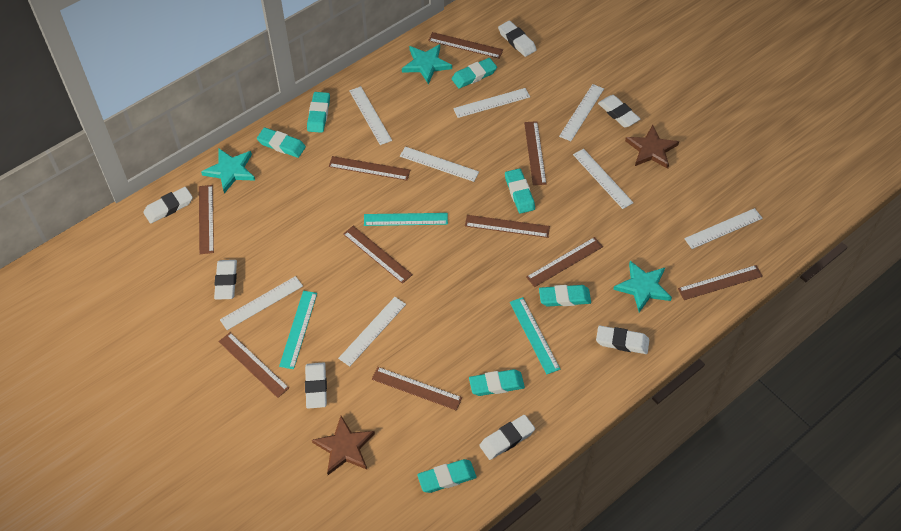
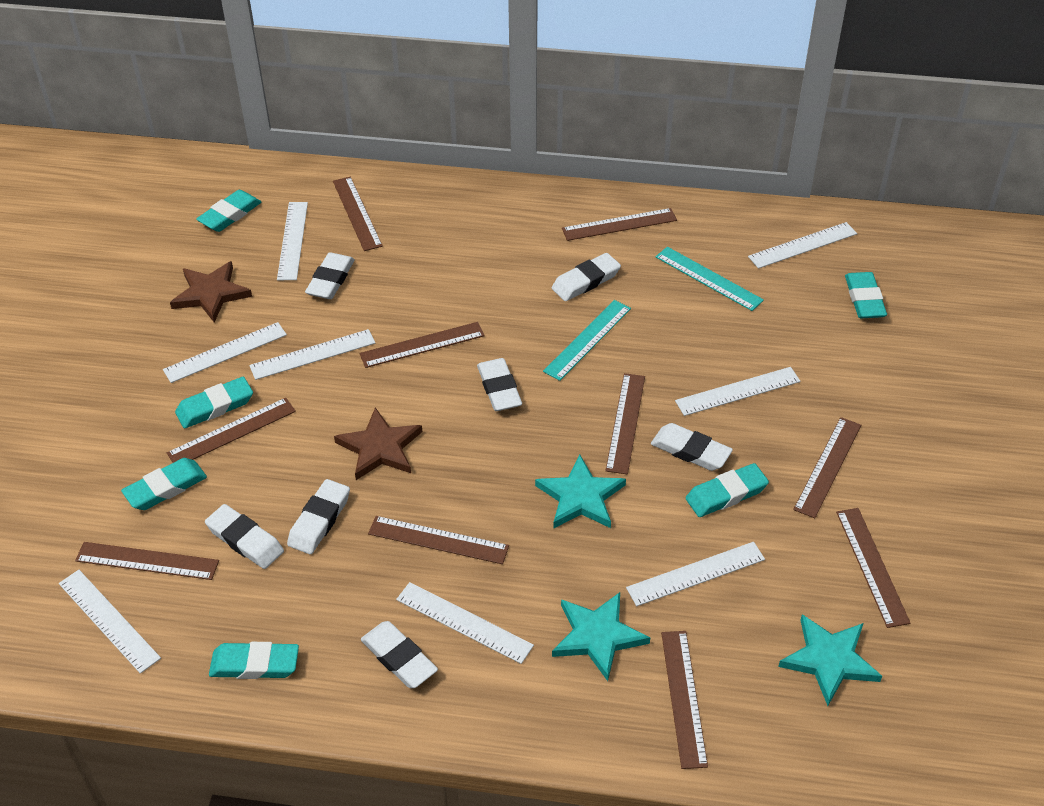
turquoise eraser: 7 -> 6
turquoise ruler: 3 -> 2

